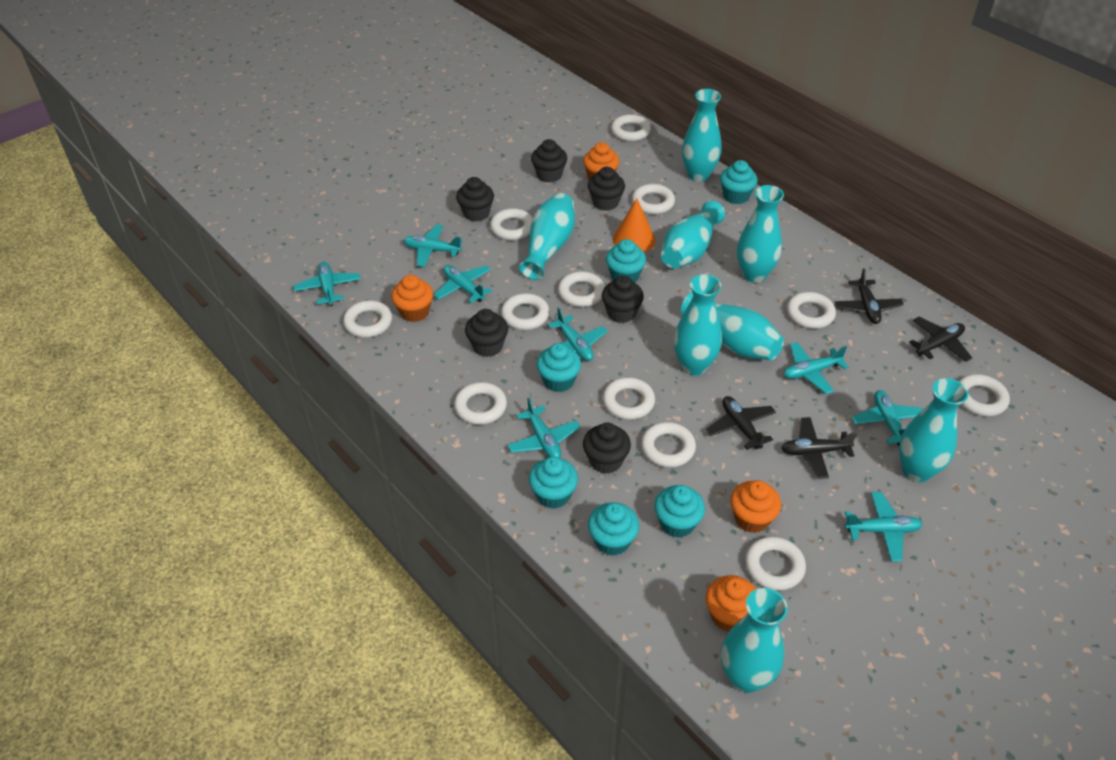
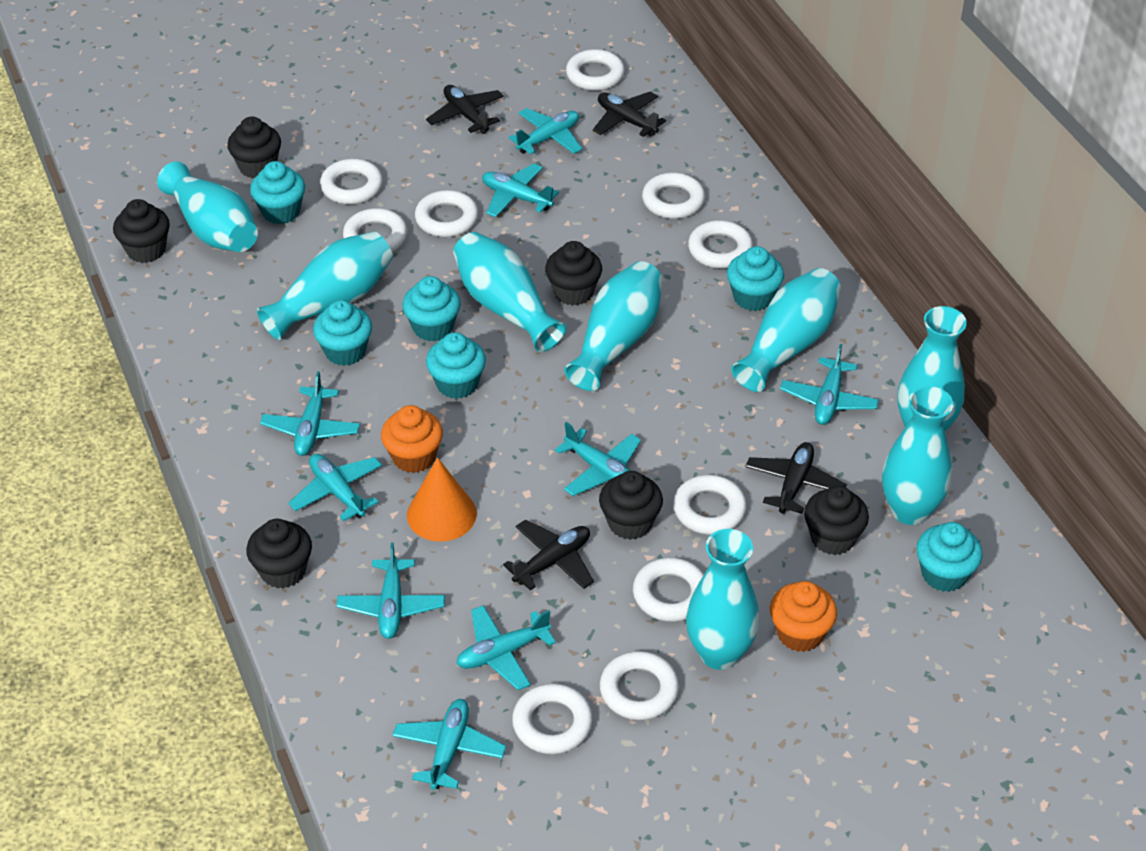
orange cupcake: 4 -> 2
turquoise plane: 8 -> 9
white ring: 12 -> 10

